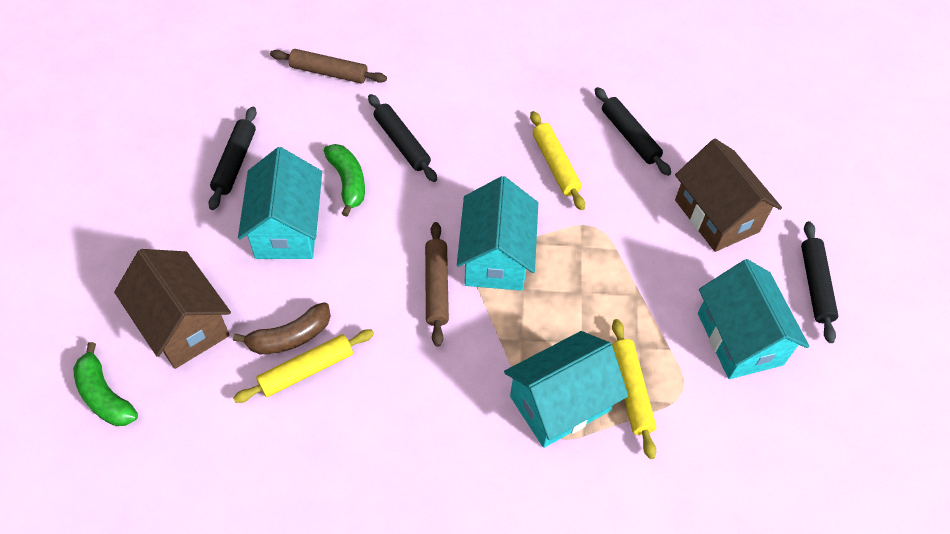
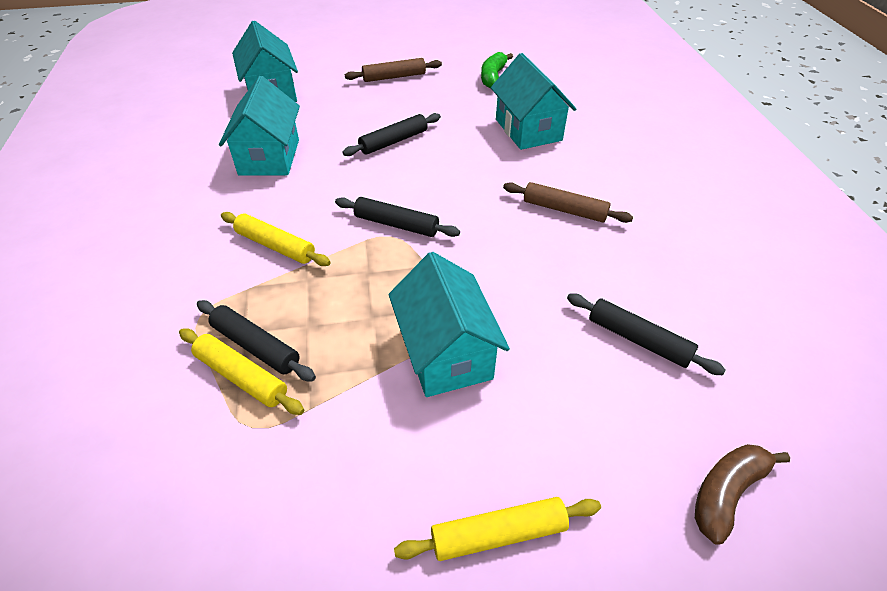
brown house: 2 -> 0
green banana: 2 -> 1

